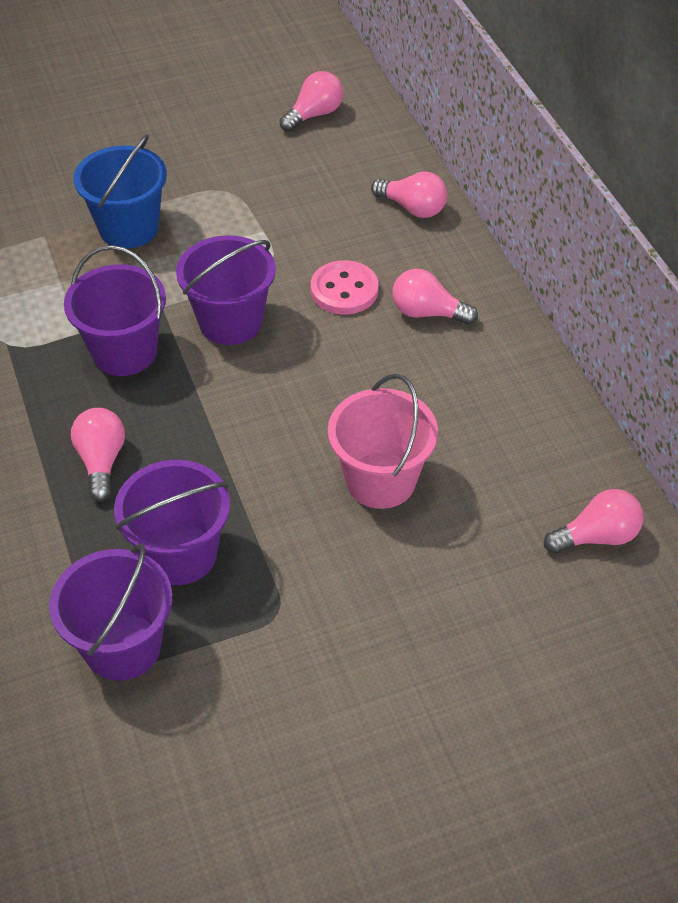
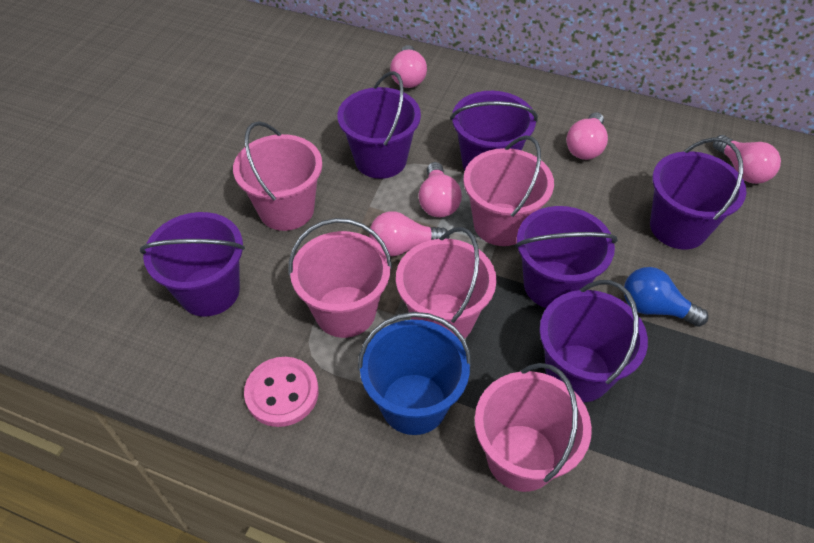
blue light bulb: 0 -> 1
pink bucket: 1 -> 5
purple bucket: 4 -> 6

